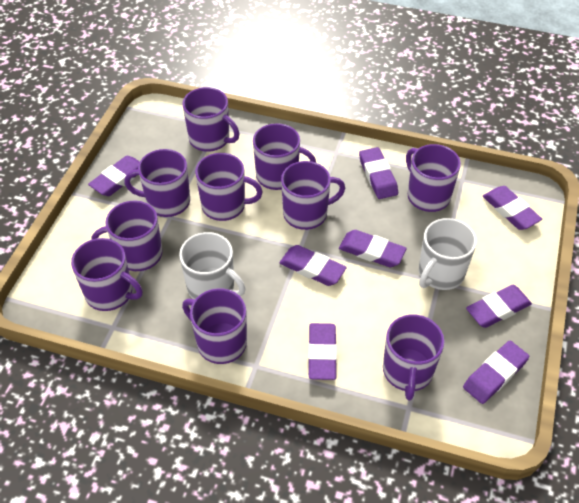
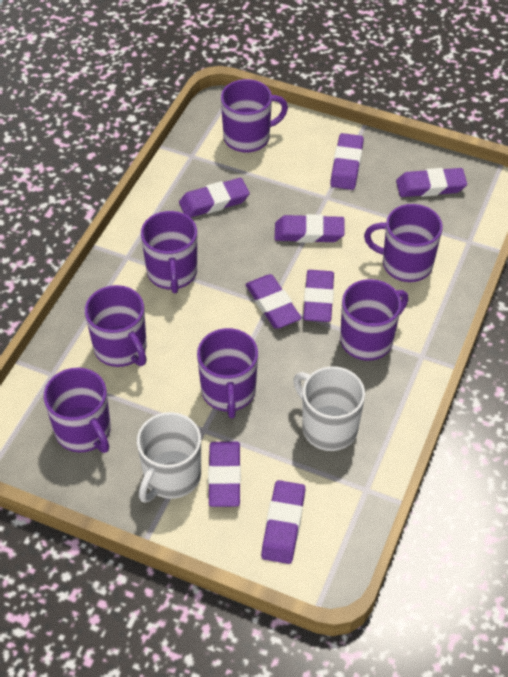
purple mug: 10 -> 7

